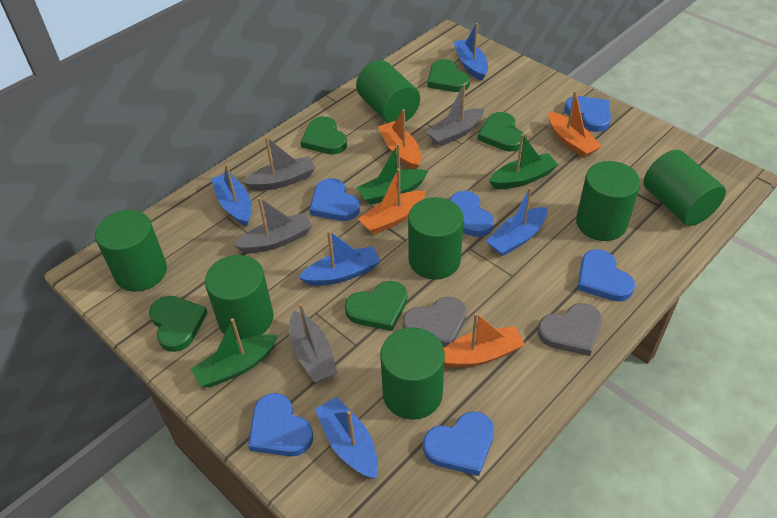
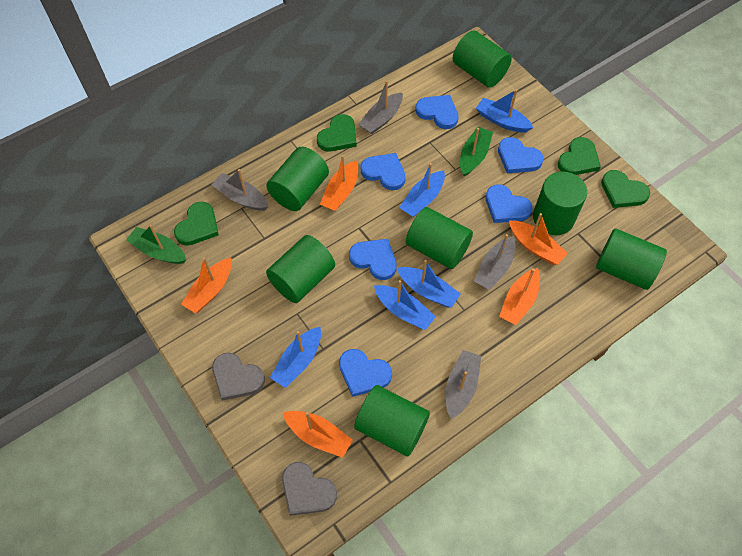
green boat: 3 -> 2
green heart: 5 -> 4
orange boat: 4 -> 5

